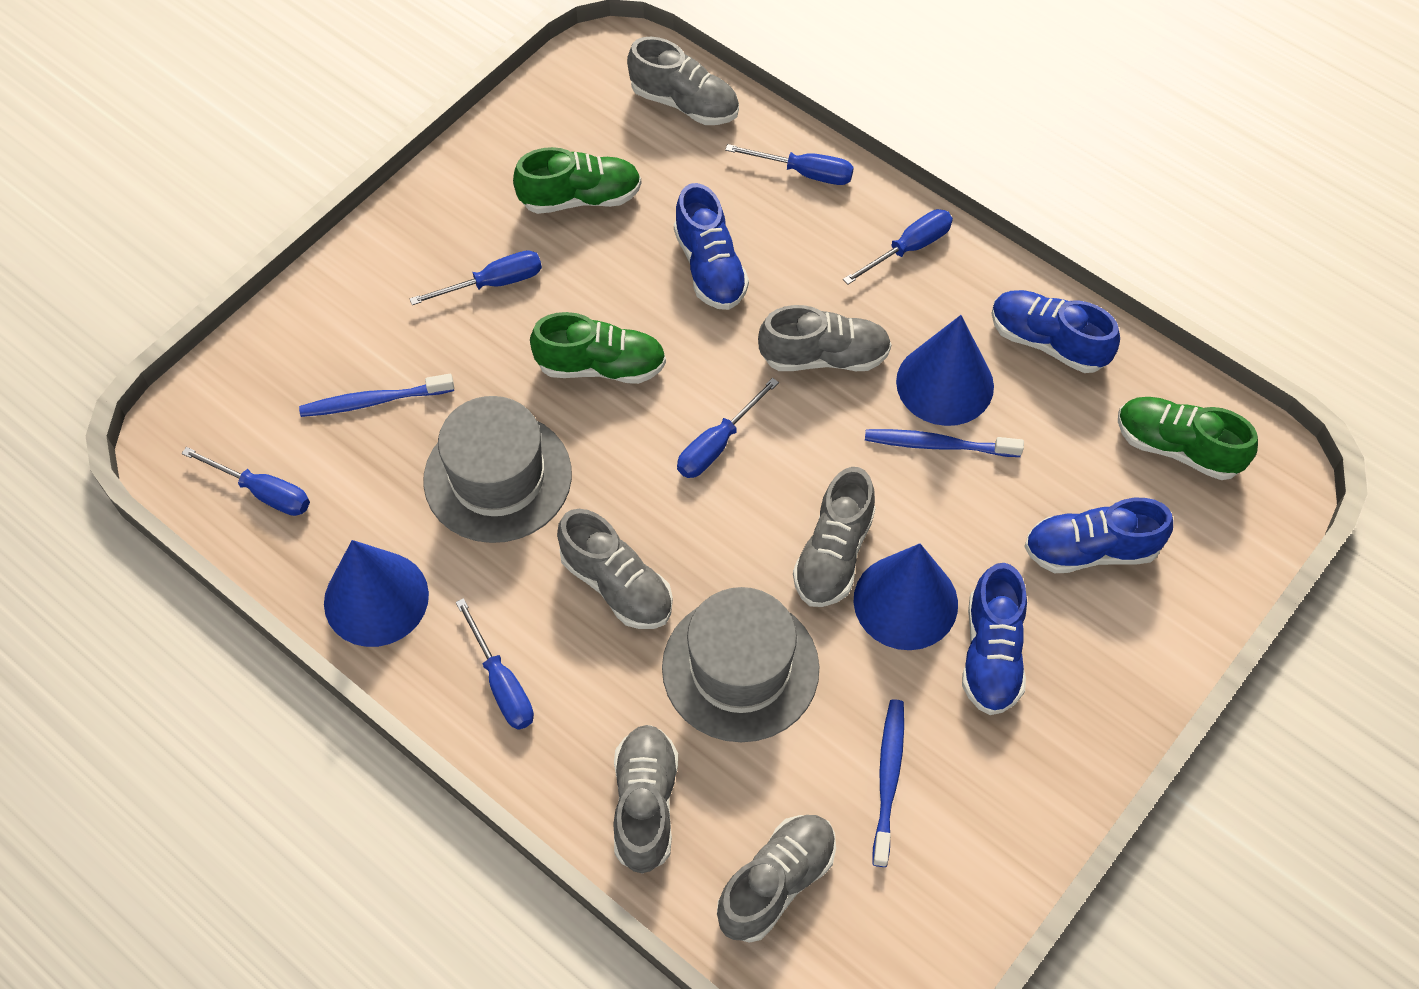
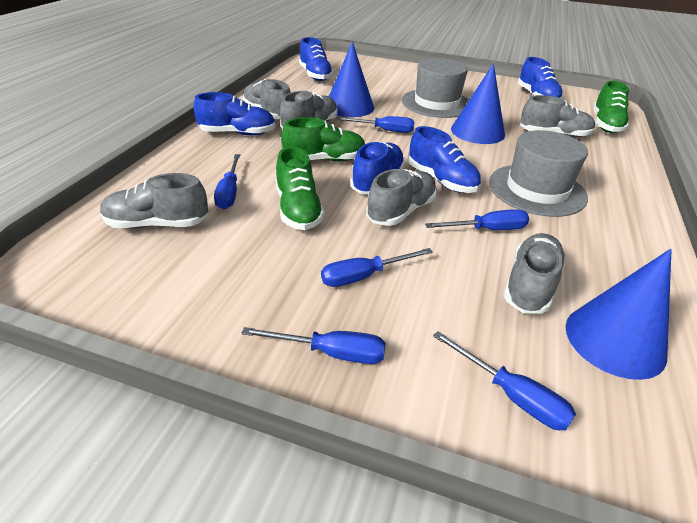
blue shoe: 4 -> 5
blue toothbrush: 3 -> 0

